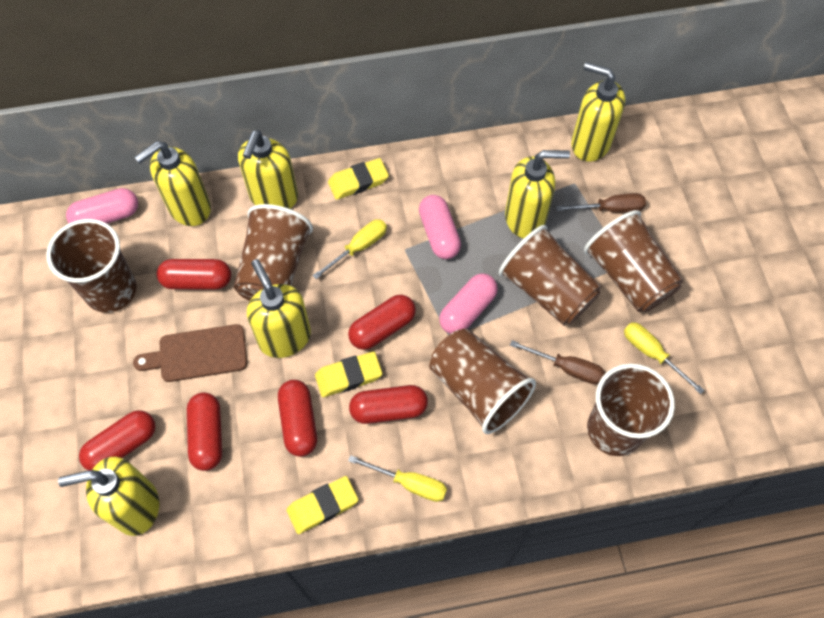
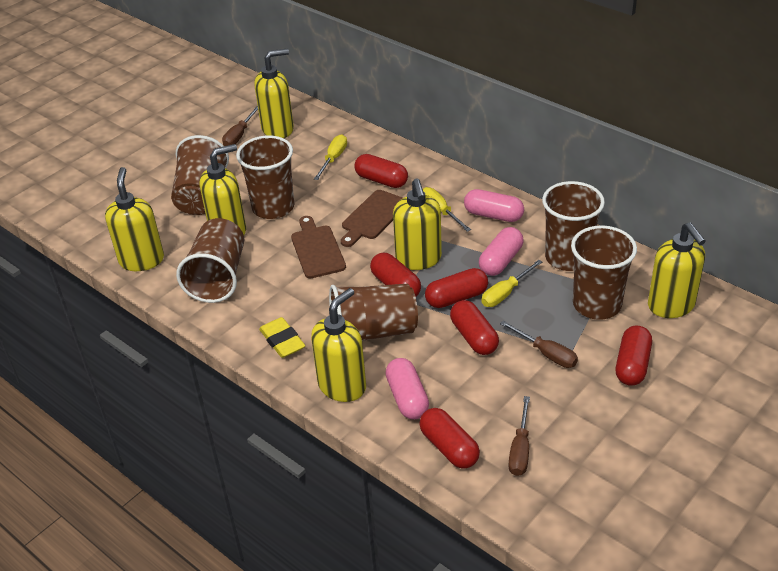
brown cutting board: 1 -> 2
brown screwdriver: 2 -> 3
yellow eraser: 3 -> 1

